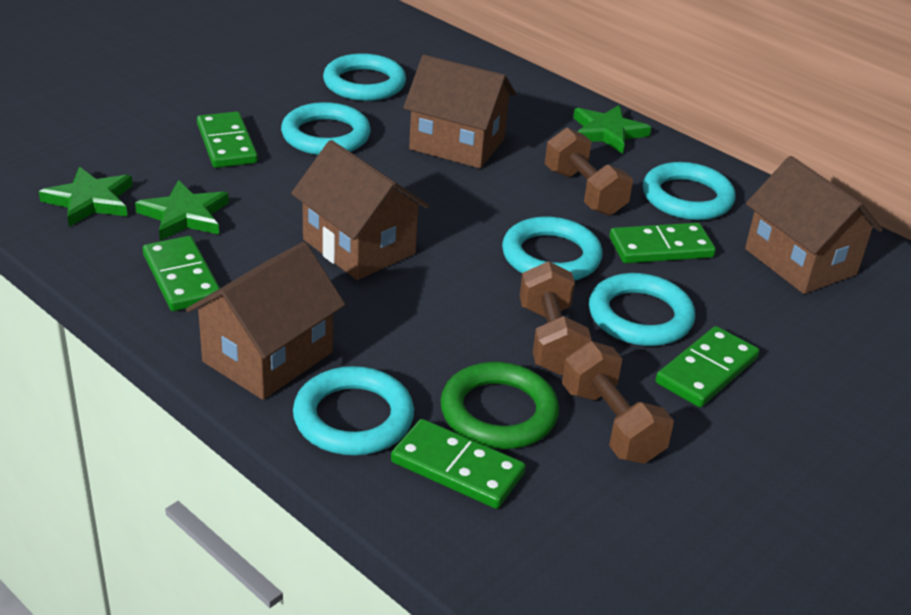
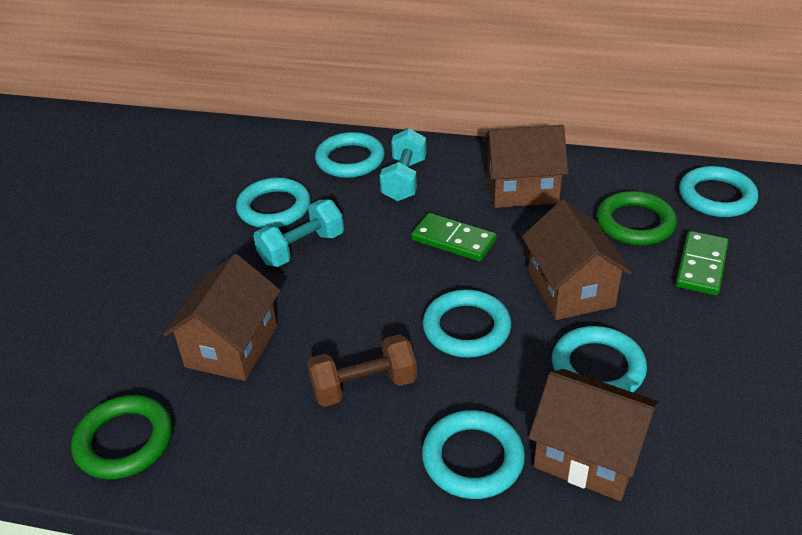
brown dumbbell: 3 -> 1
green domino: 5 -> 2
green ring: 1 -> 2
green star: 3 -> 0
turquoise dumbbell: 0 -> 2

